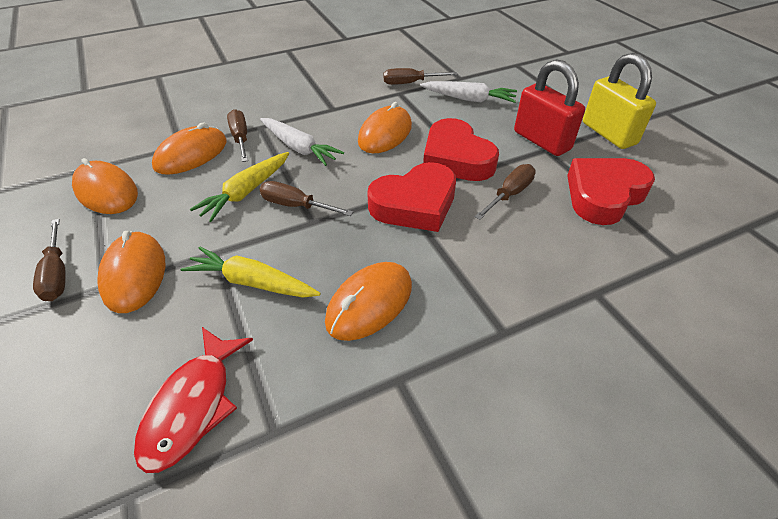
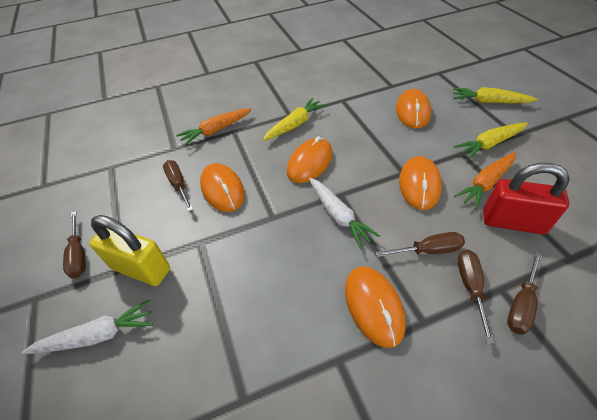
orange carrot: 0 -> 2
red fish: 1 -> 0
red heart: 3 -> 0
yellow carrot: 2 -> 3

